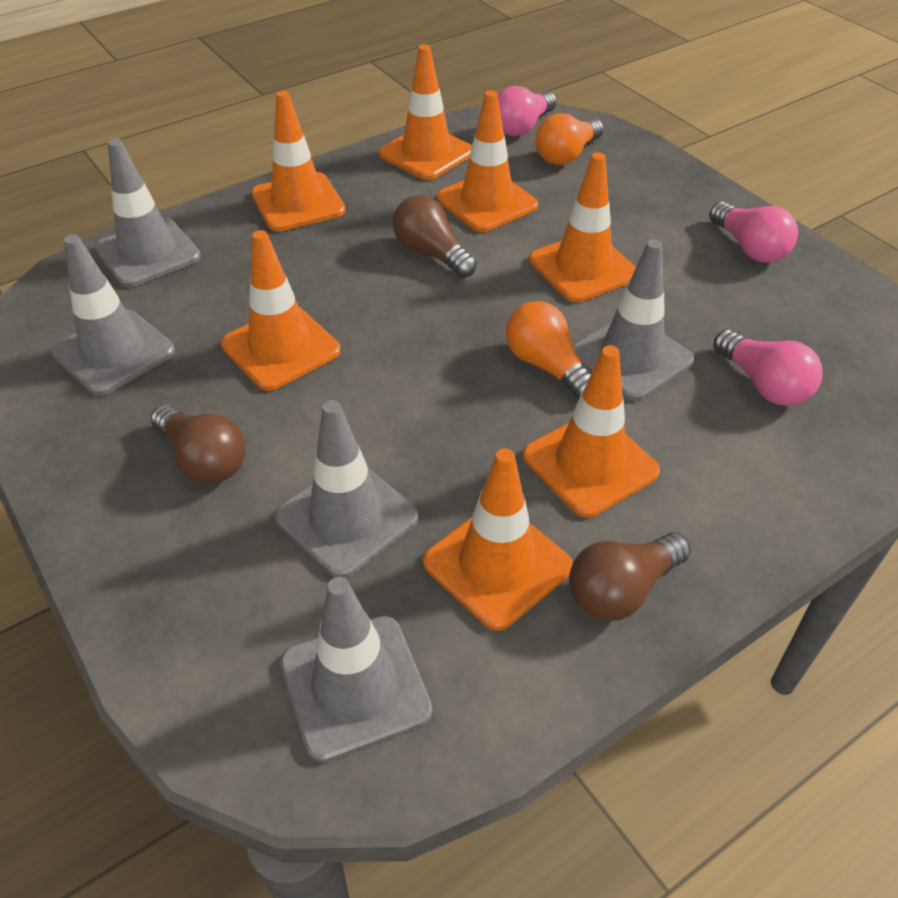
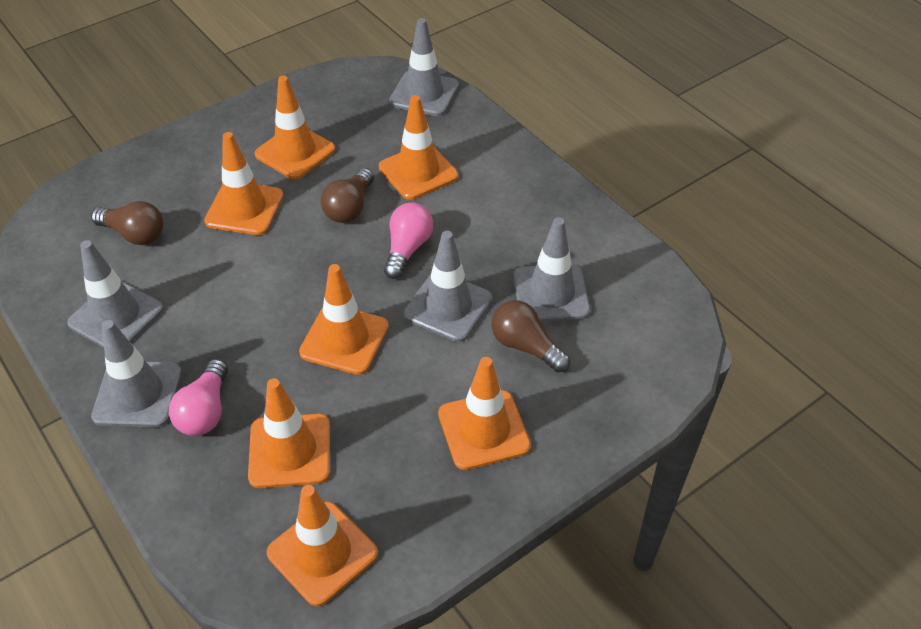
orange light bulb: 2 -> 0
pink light bulb: 3 -> 2

